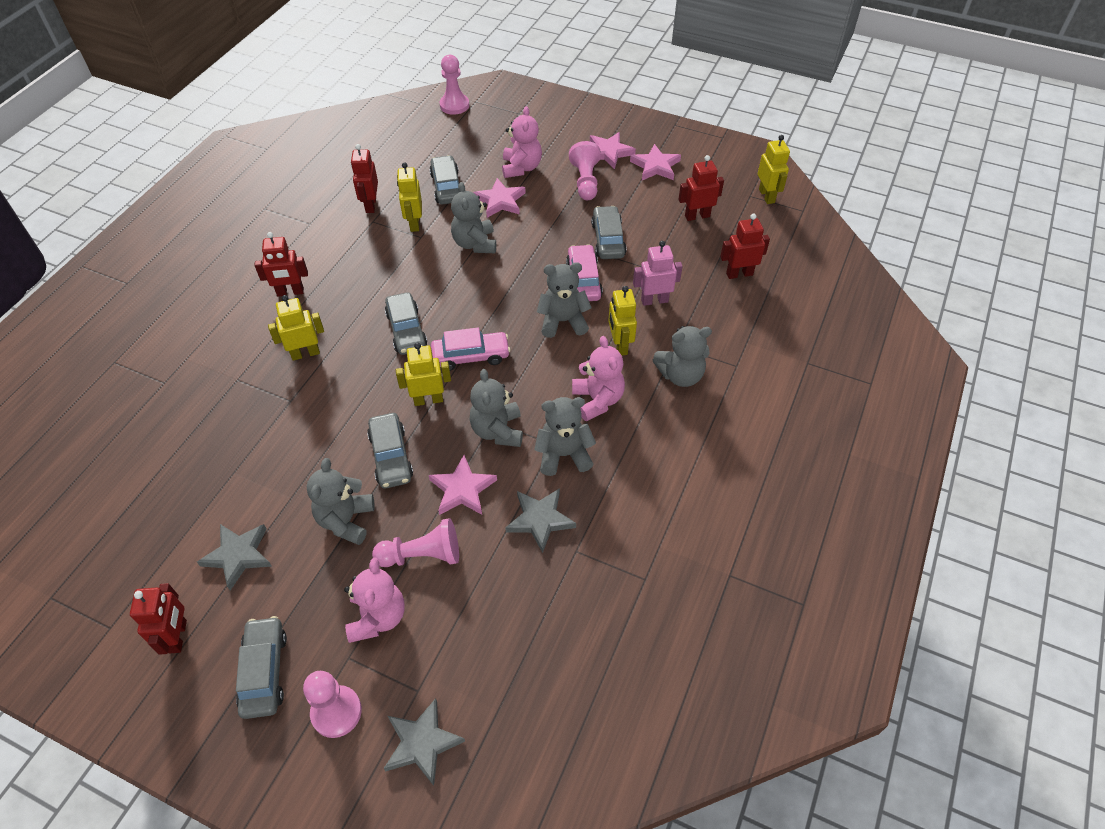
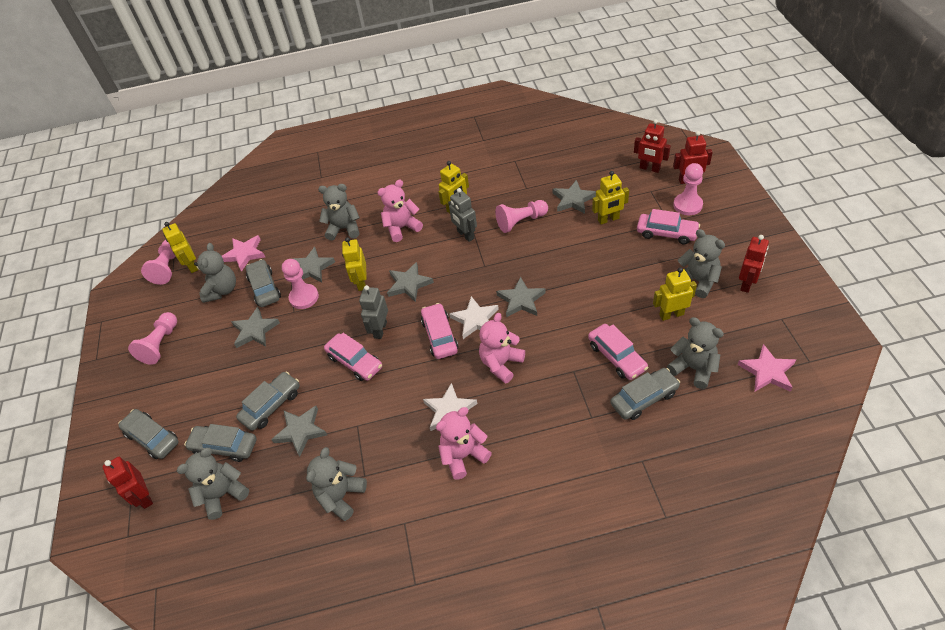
grey robot: 0 -> 2
grey star: 3 -> 6
pink car: 2 -> 4
pink pawn: 4 -> 5
pink robot: 1 -> 0
pink star: 4 -> 2
red robot: 5 -> 4
white star: 0 -> 2

